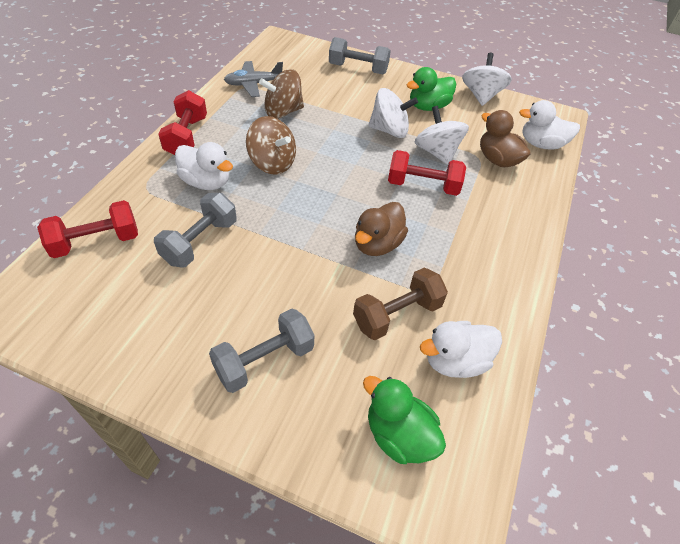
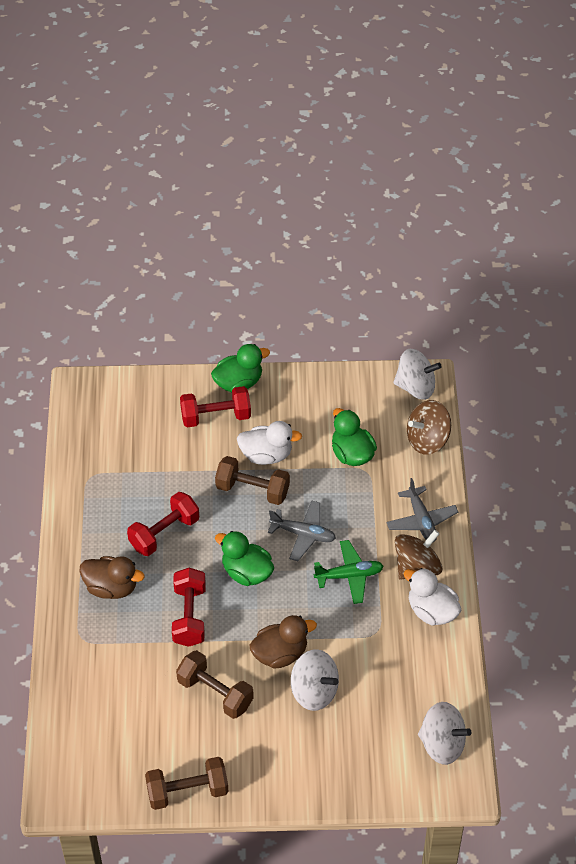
brown dumbbell: 1 -> 3
green duck: 2 -> 3
green plane: 0 -> 1
grey dumbbell: 3 -> 0
grey plane: 1 -> 2
white duck: 3 -> 2

